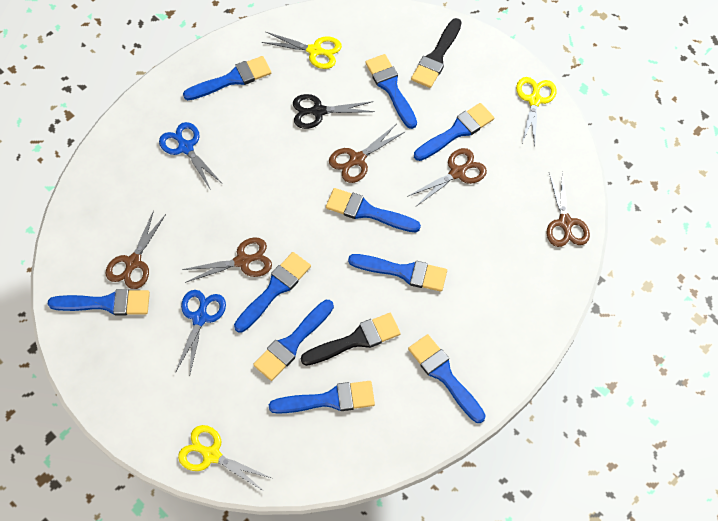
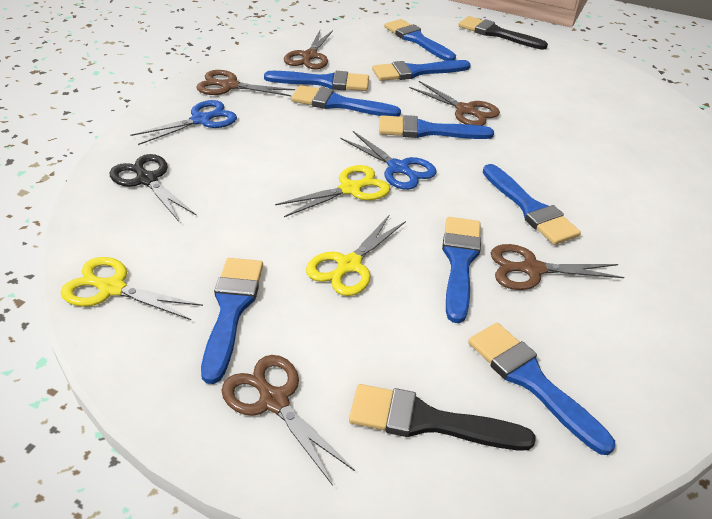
blue brush: 10 -> 9

